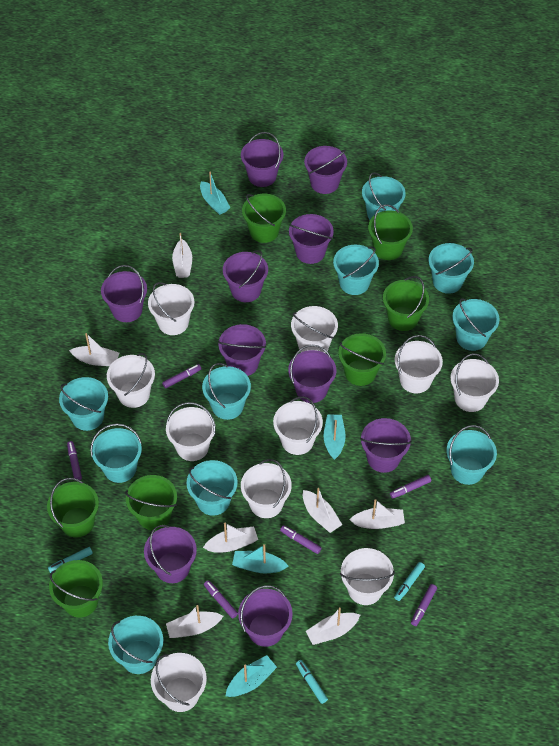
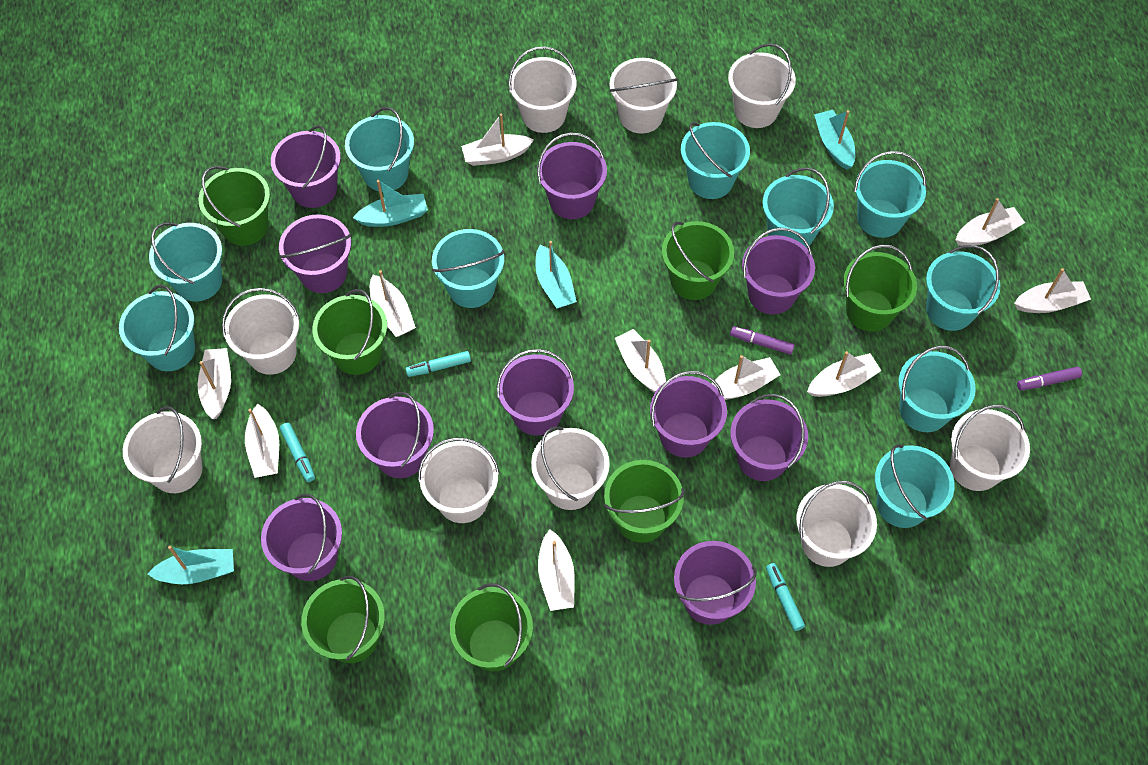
purple marker: 6 -> 2
white boat: 7 -> 10
white bucket: 10 -> 9

